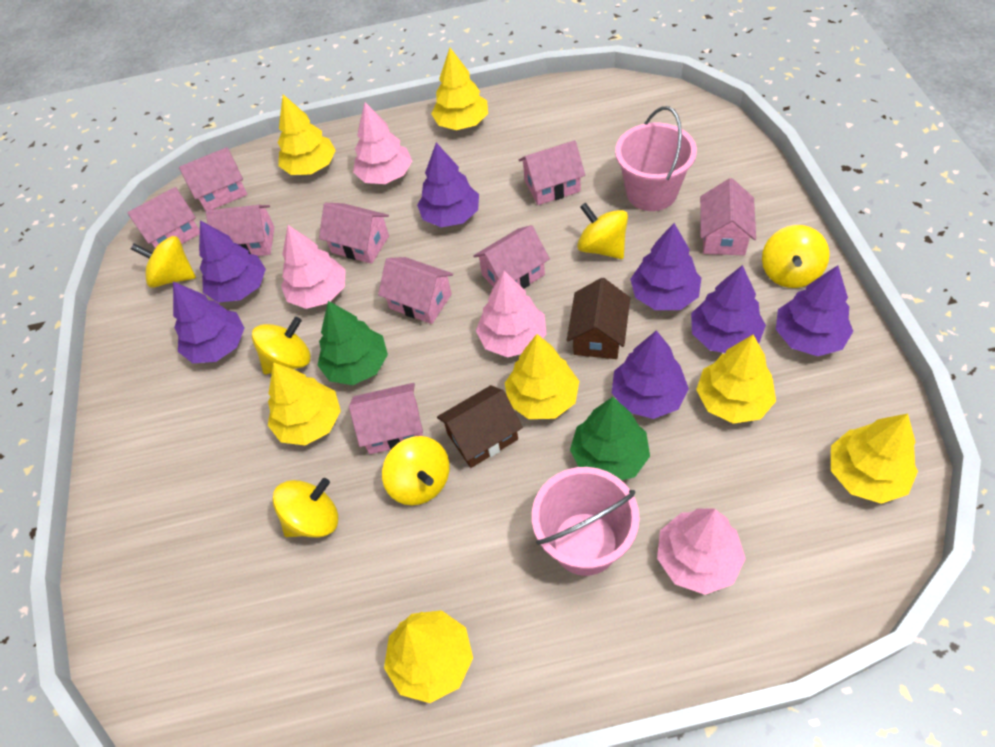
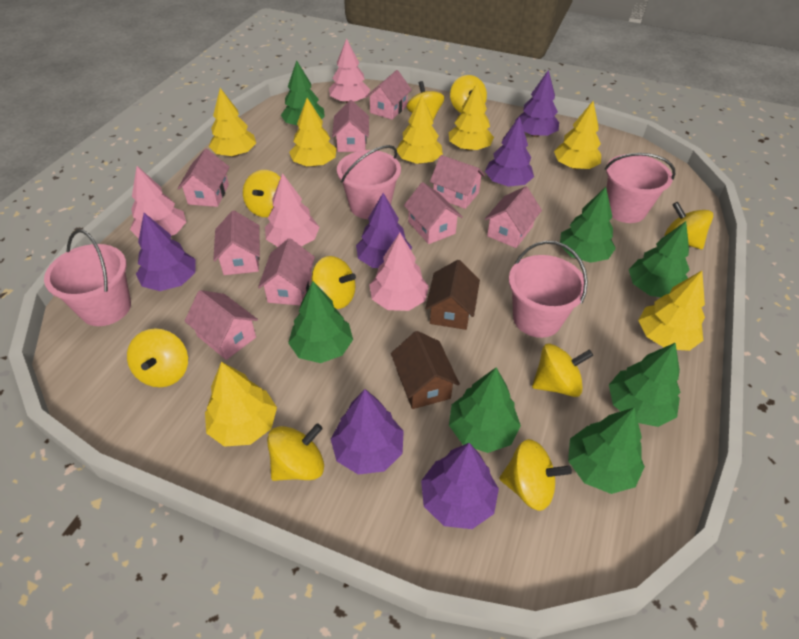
green tree: 2 -> 7
pink bucket: 2 -> 4
purple tree: 7 -> 6
yellow spinning top: 6 -> 9

